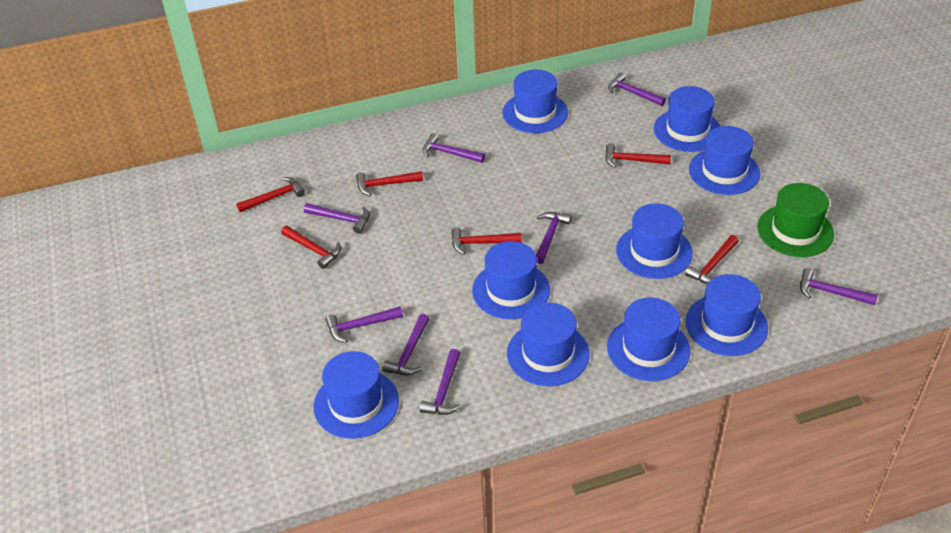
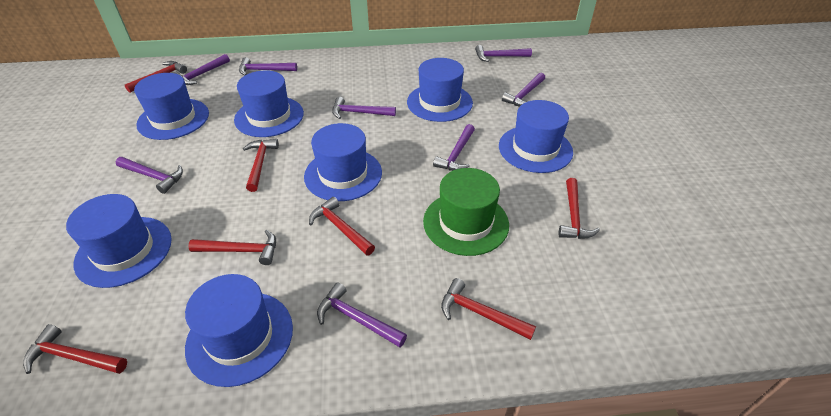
blue hat: 9 -> 7
red hammer: 6 -> 7

